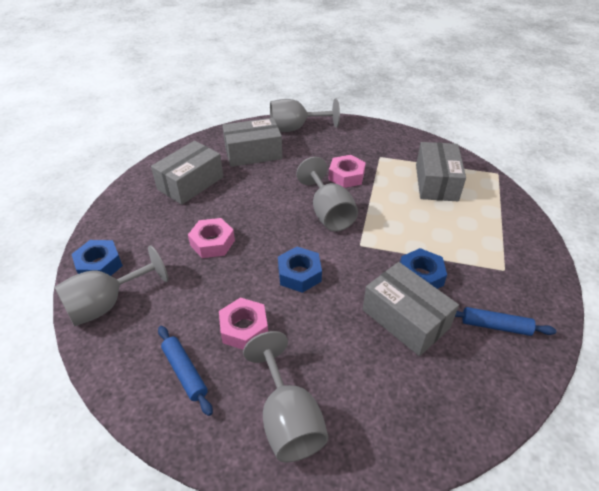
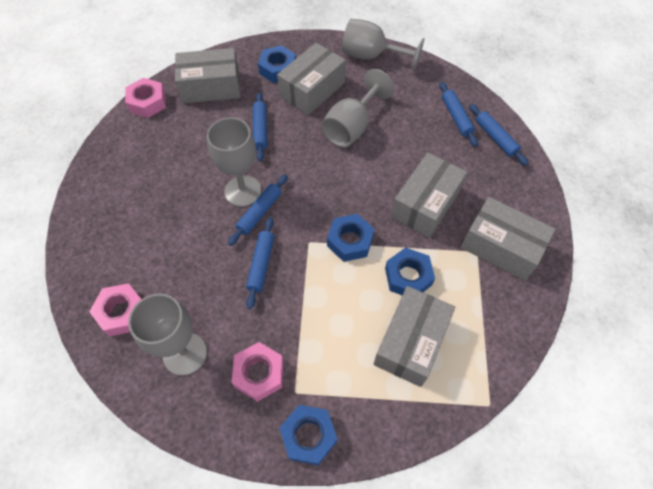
blue nut: 3 -> 4
blue rolling pin: 2 -> 5
grey box: 4 -> 5

